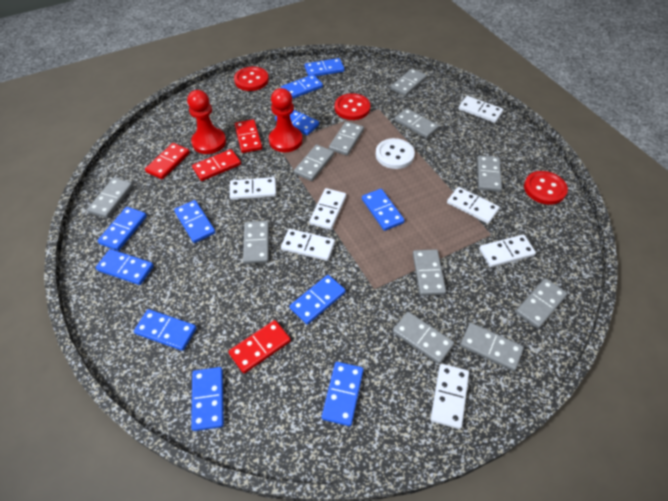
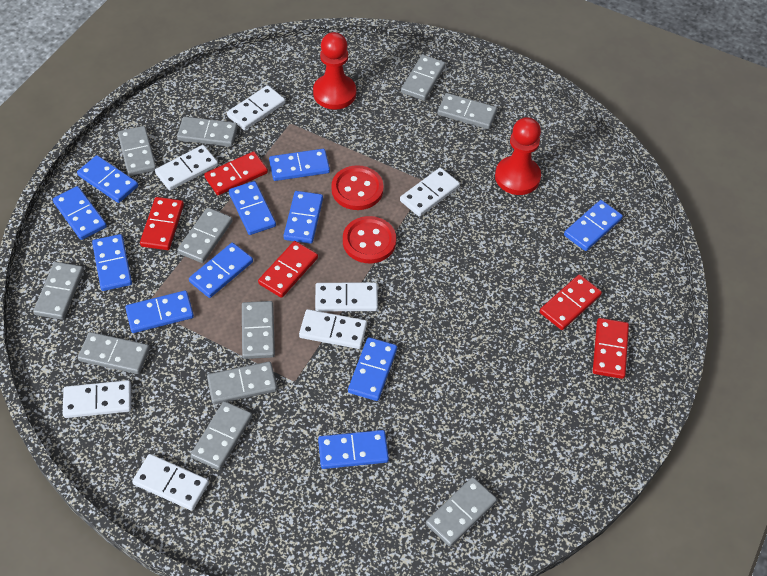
red button: 3 -> 2
red domino: 4 -> 5
white button: 1 -> 0

